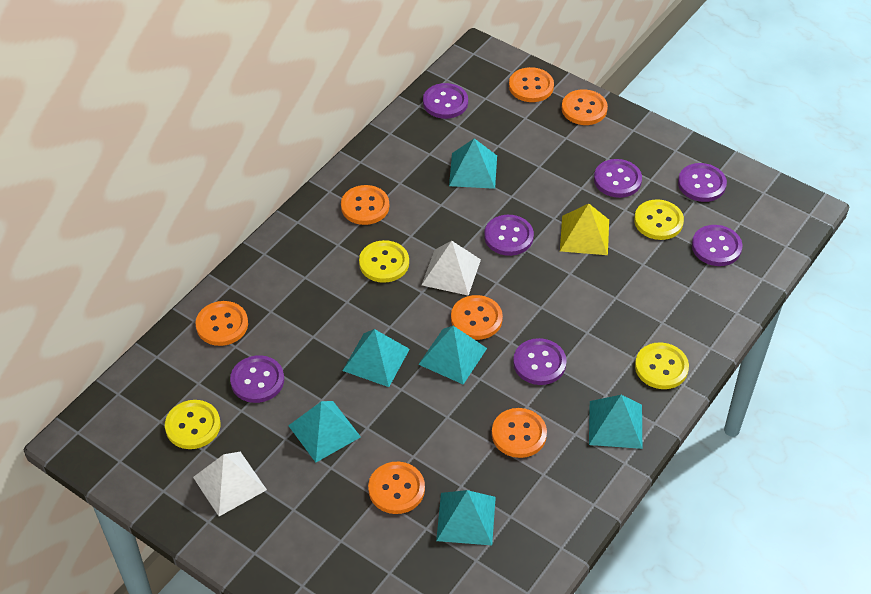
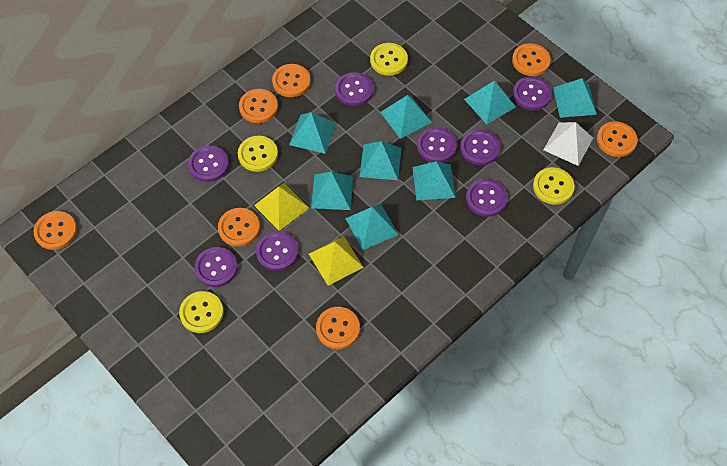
purple button: 7 -> 8
turquoise pyramid: 6 -> 8
white pyramid: 2 -> 1
yellow pyramid: 1 -> 2

